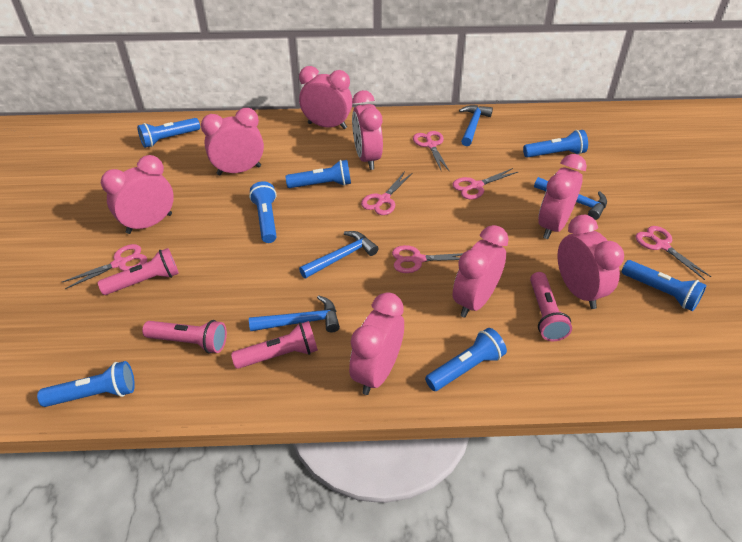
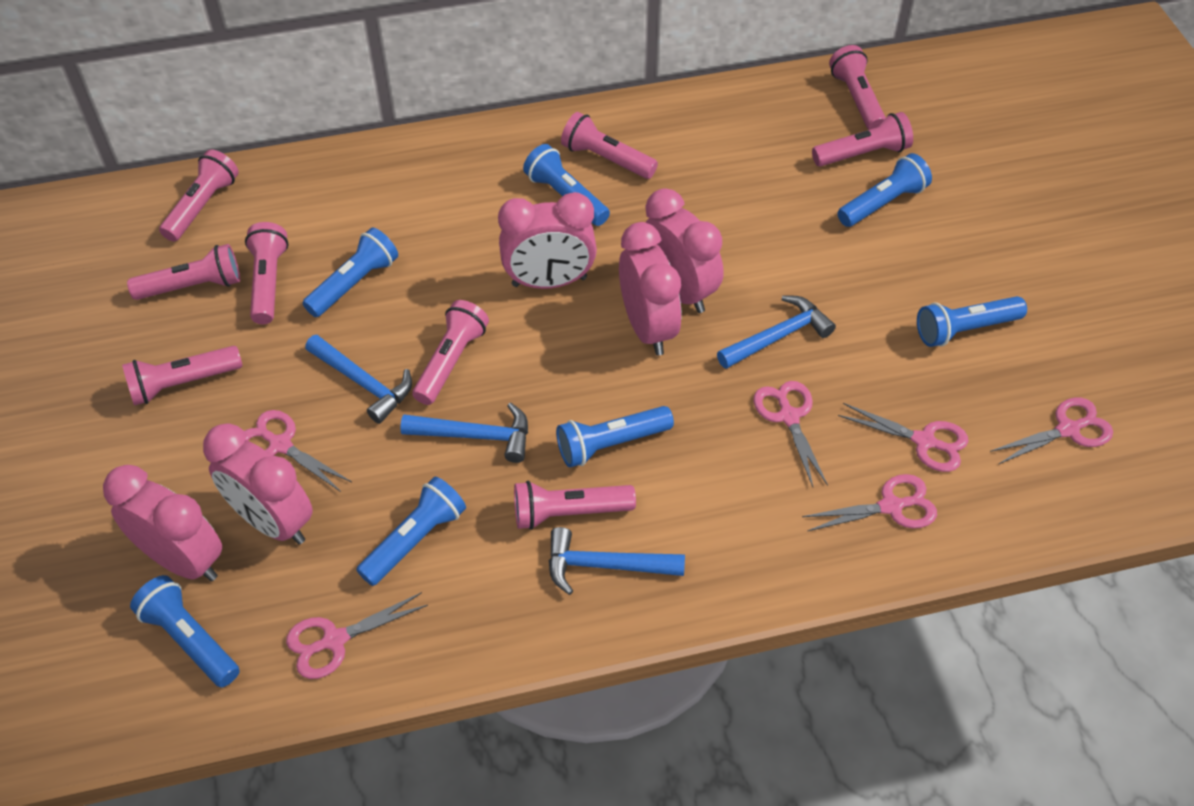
pink clock: 8 -> 5
pink flashlight: 4 -> 9

